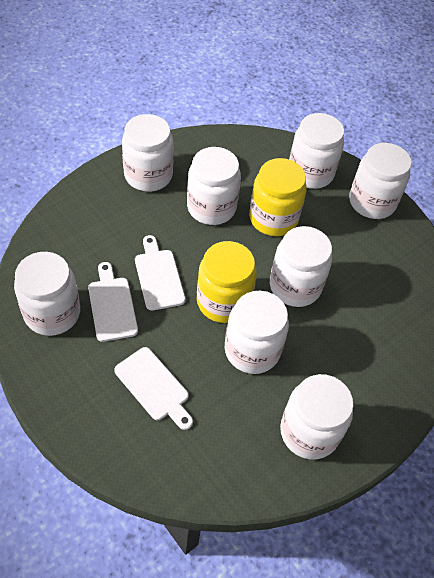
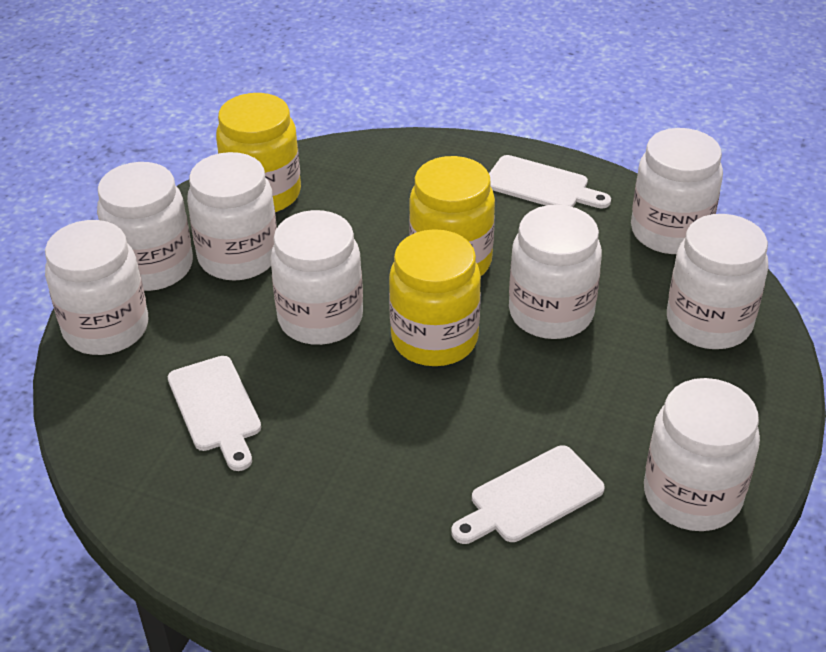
yellow jar: 2 -> 3

